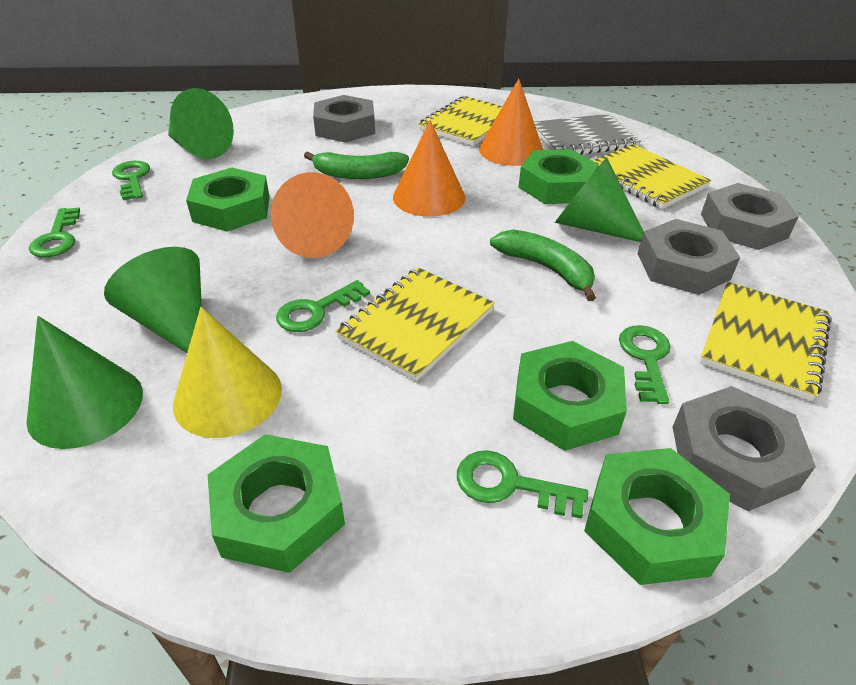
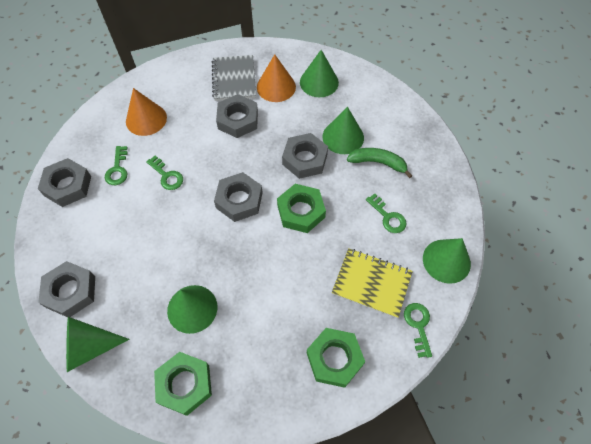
green banana: 2 -> 1
green cone: 4 -> 5
green key: 5 -> 4
green nut: 5 -> 3
grey nut: 4 -> 5
orange cone: 3 -> 2
yellow cone: 1 -> 0
yellow notebook: 4 -> 1

